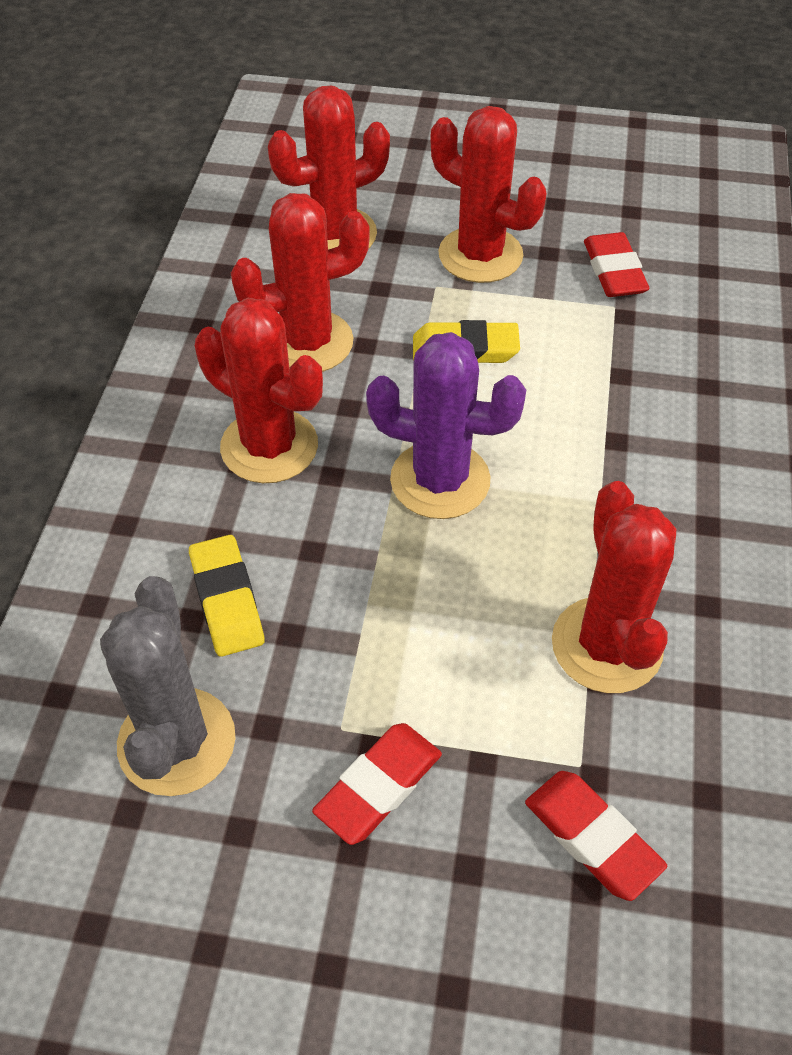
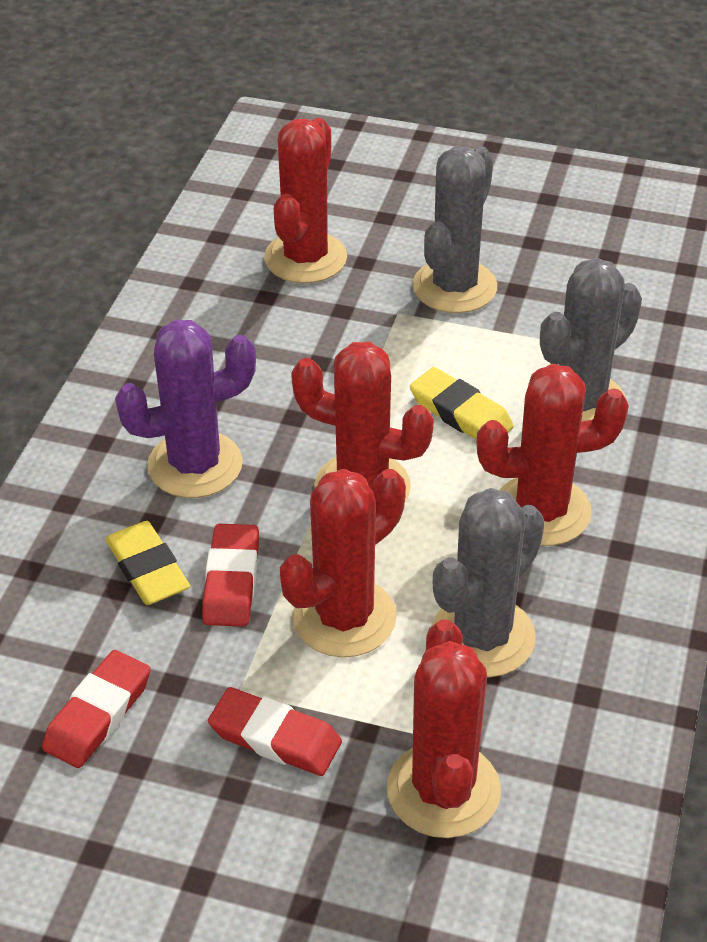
grey cactus: 1 -> 3

